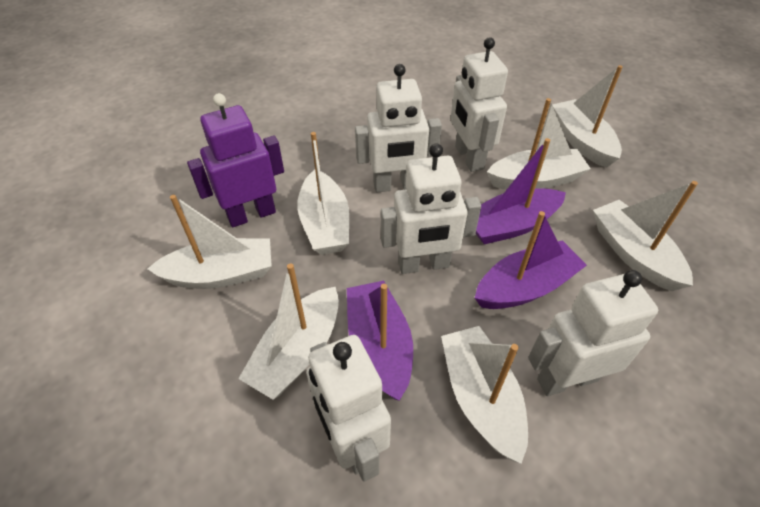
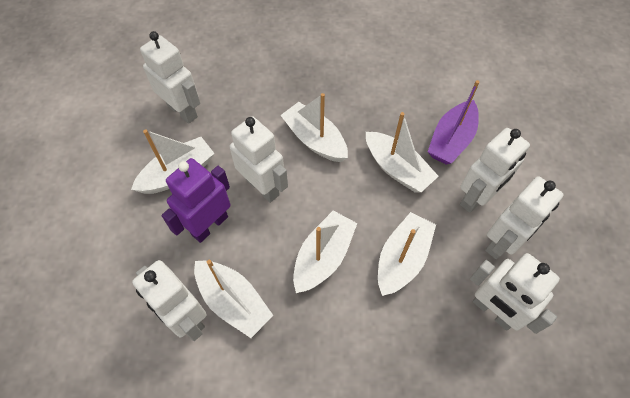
purple boat: 3 -> 1
white boat: 7 -> 6
white robot: 5 -> 6

